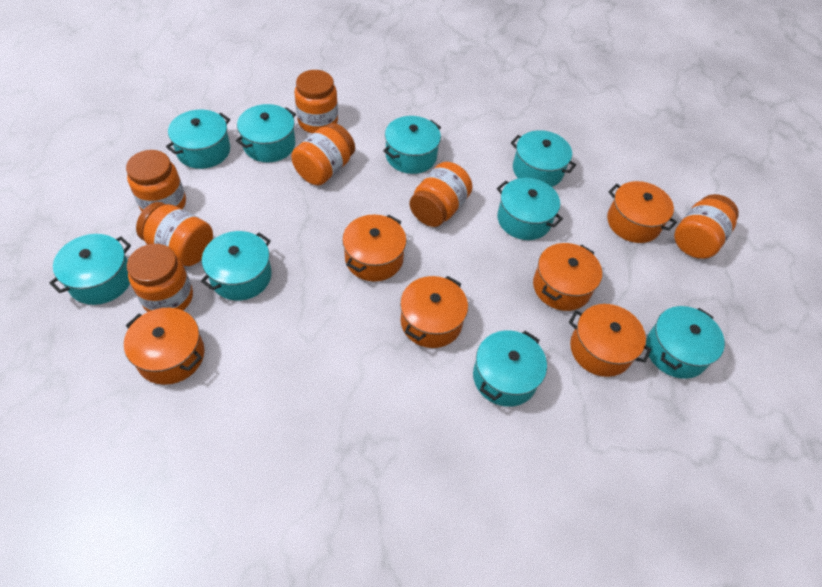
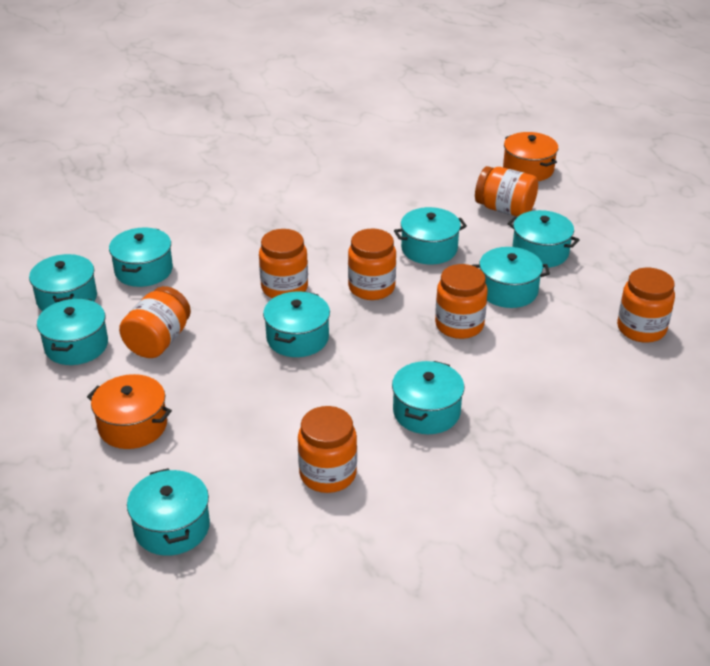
orange pot: 6 -> 2

